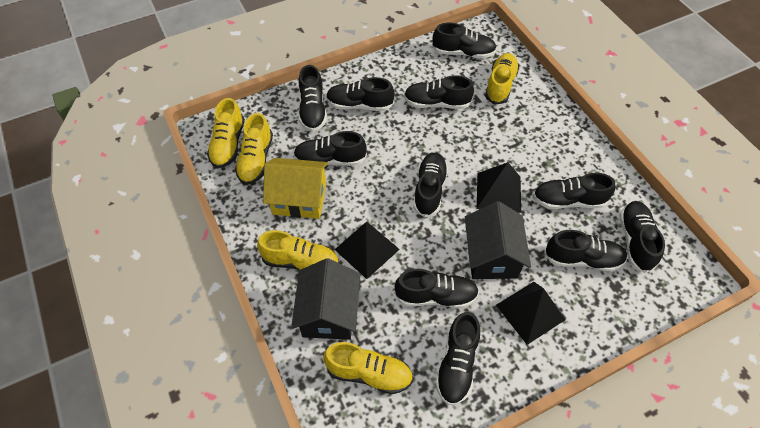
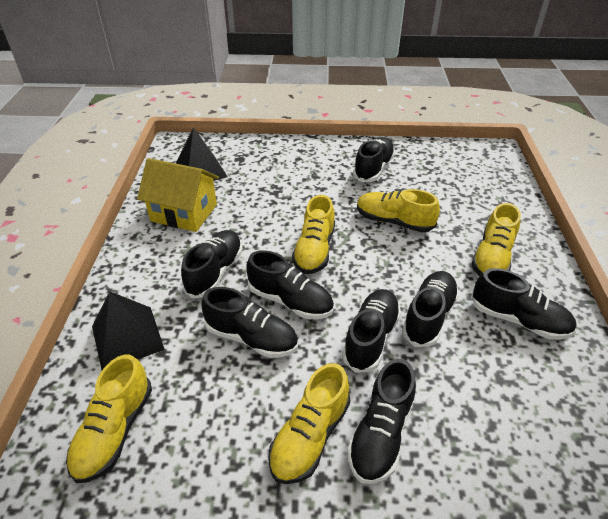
black house: 2 -> 0
black pyramid: 3 -> 2
black shoe: 11 -> 8

